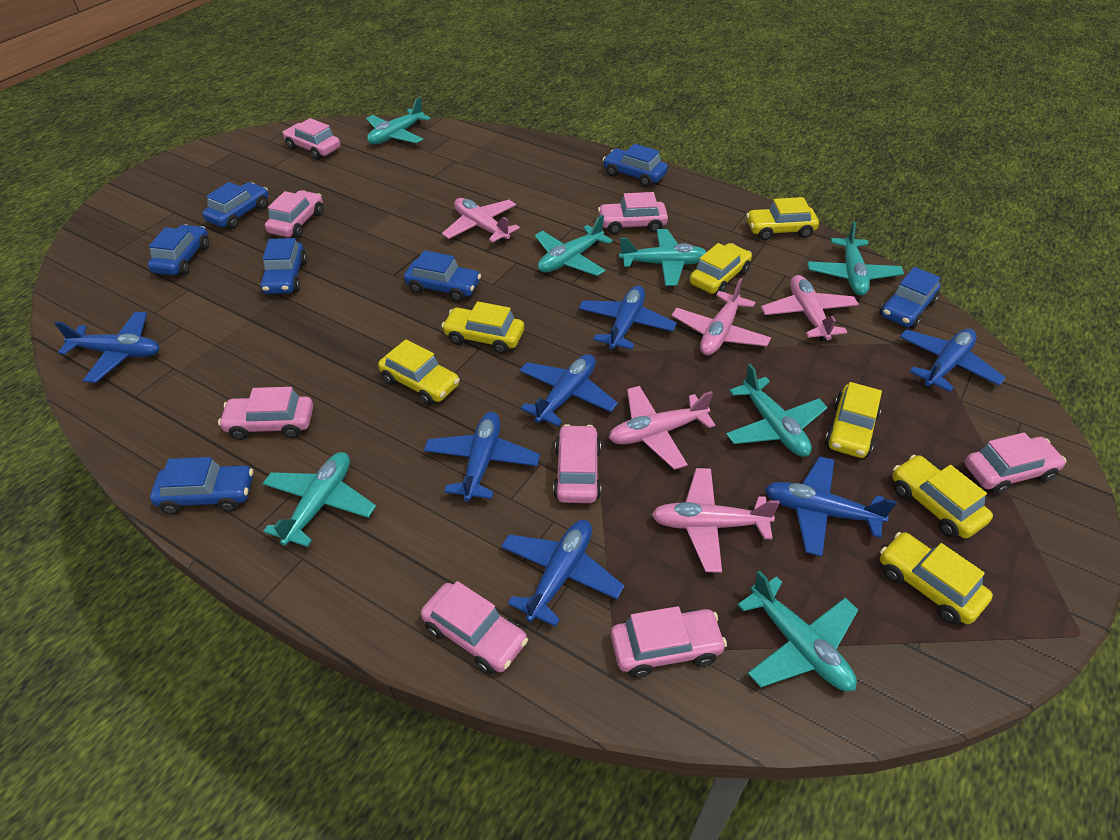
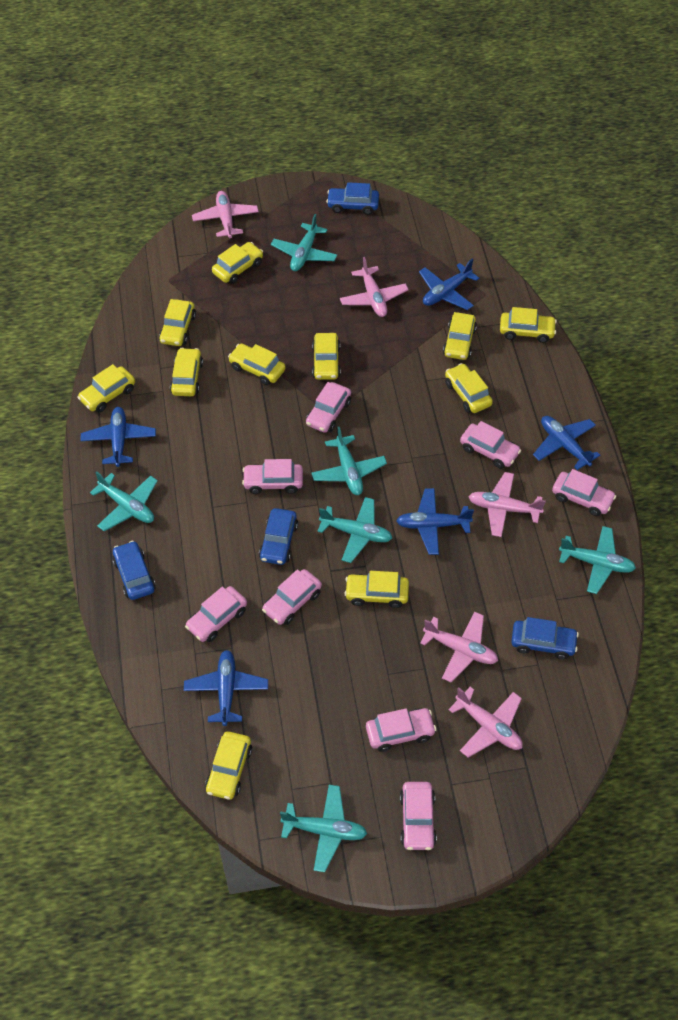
blue car: 7 -> 4
blue plane: 7 -> 5
turquoise plane: 7 -> 6
yellow car: 7 -> 11

